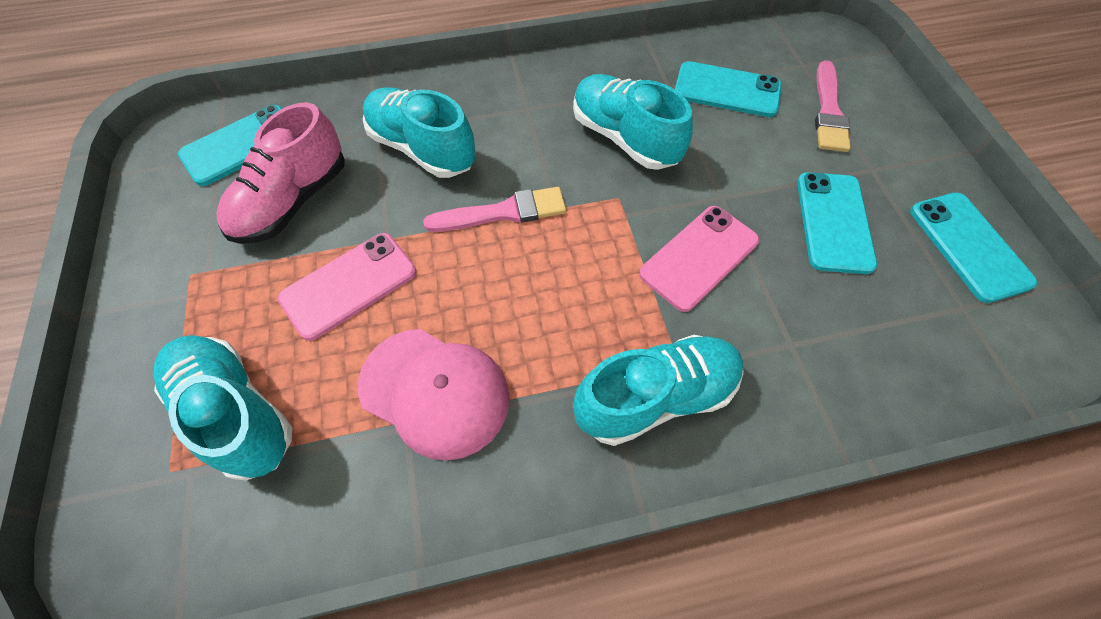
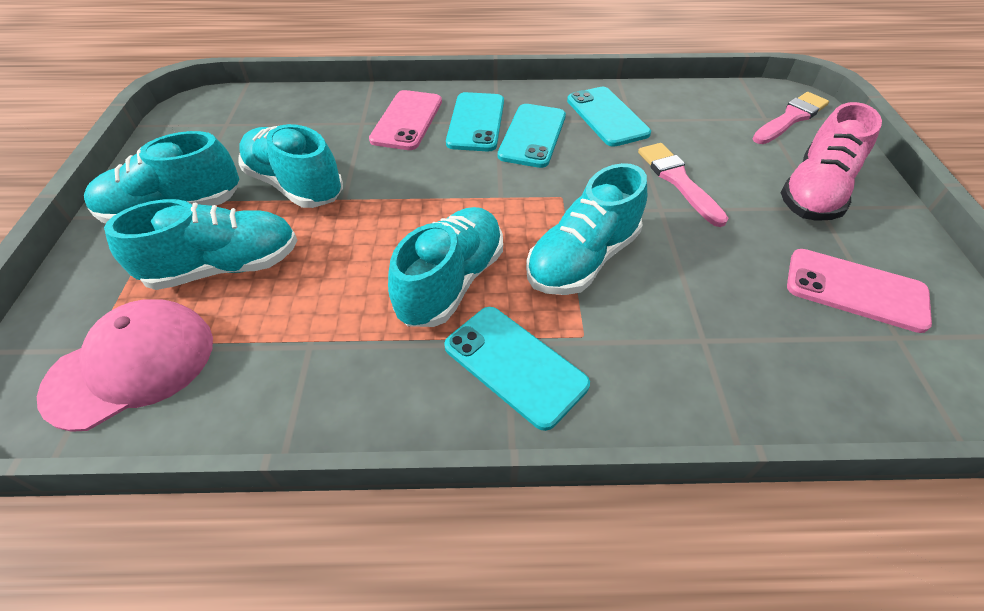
turquoise shoe: 4 -> 5

